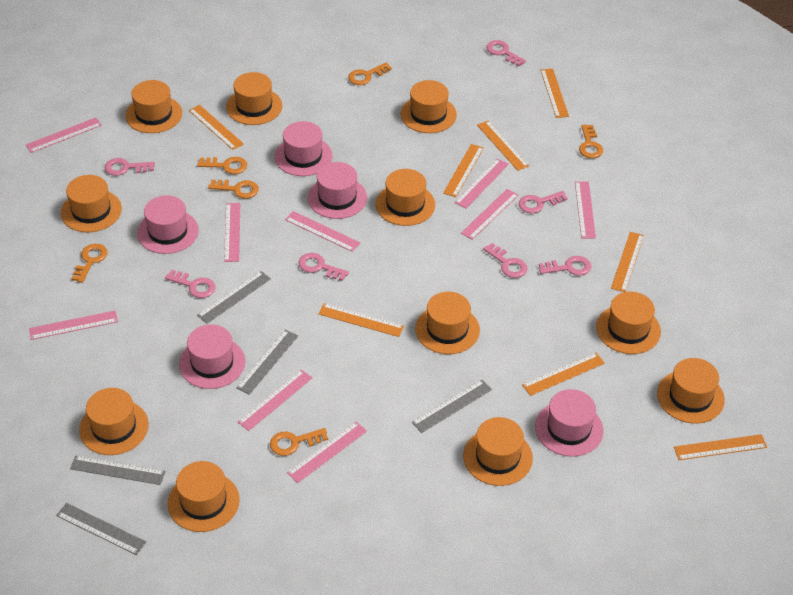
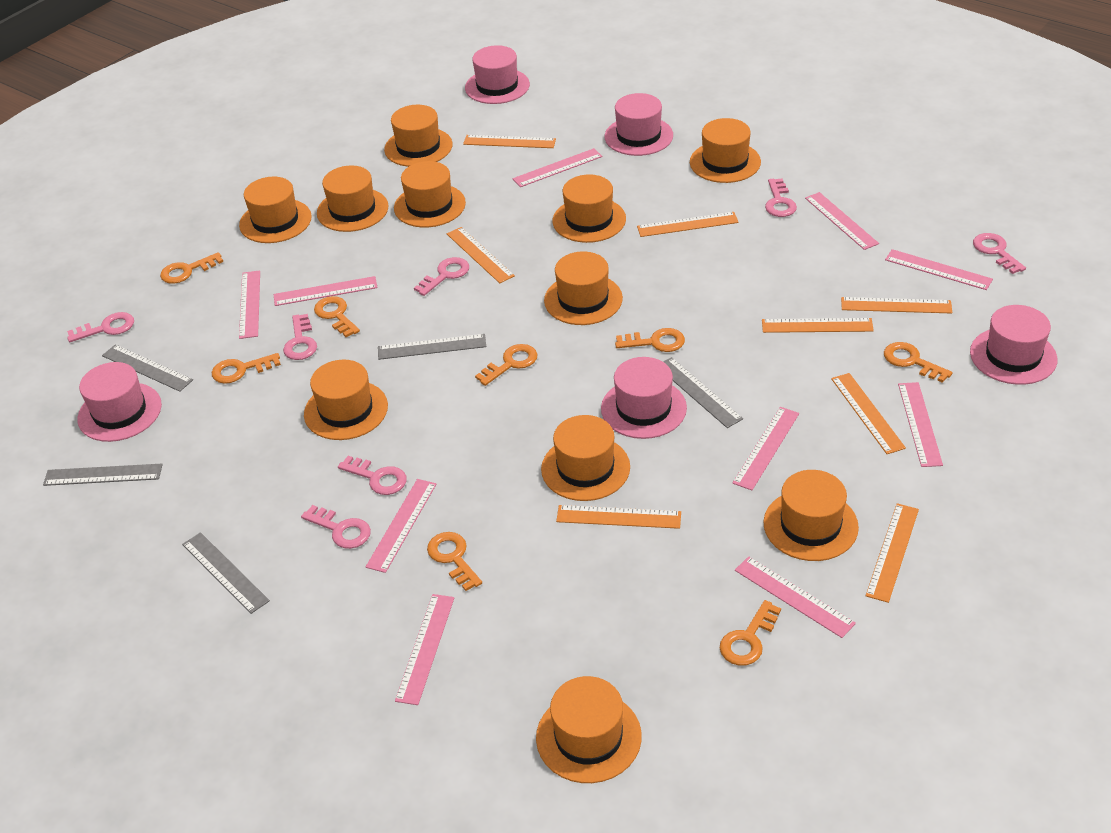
orange key: 6 -> 8
pink ruler: 9 -> 10

